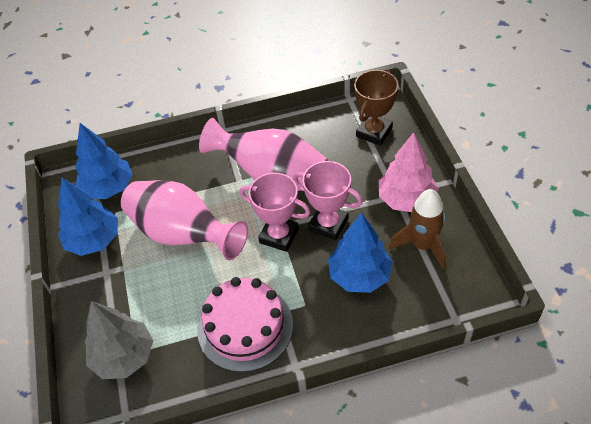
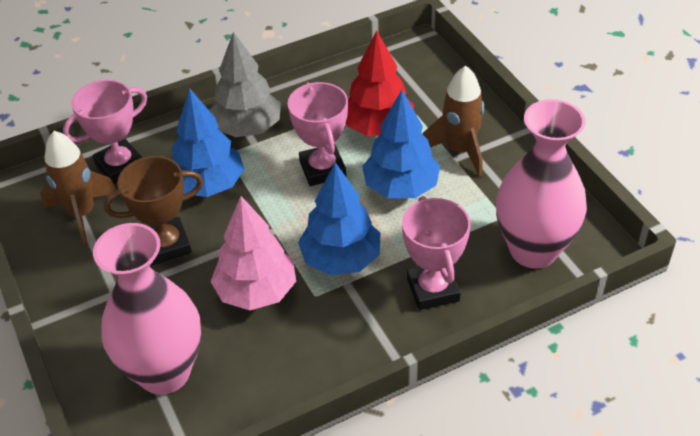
brown rocket: 1 -> 2
pink cake: 1 -> 0
pink trophy: 2 -> 3
red tree: 0 -> 1

